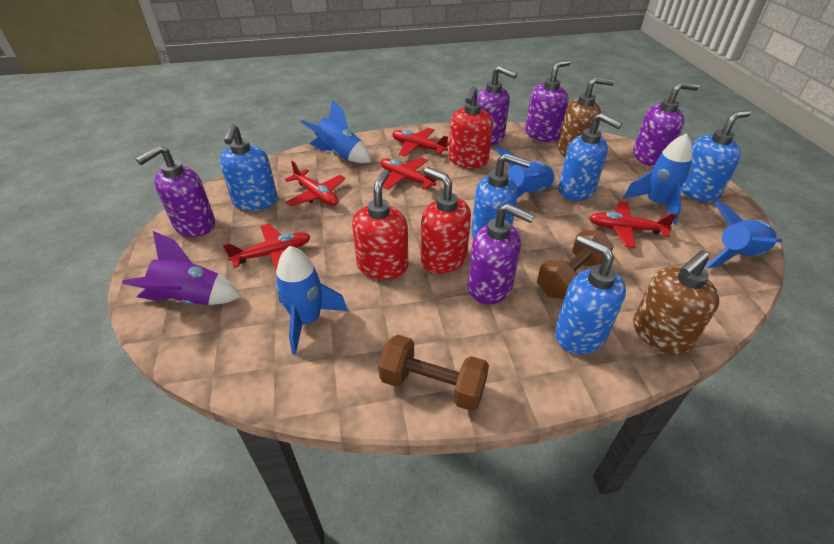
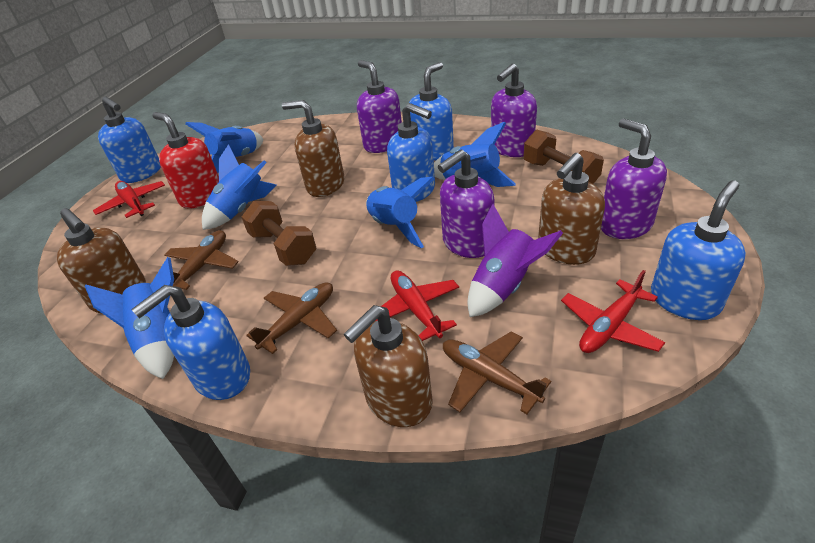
brown plane: 0 -> 3
brown soap dispenser: 2 -> 4
purple soap dispenser: 5 -> 4
red plane: 5 -> 3
red soap dispenser: 3 -> 1

